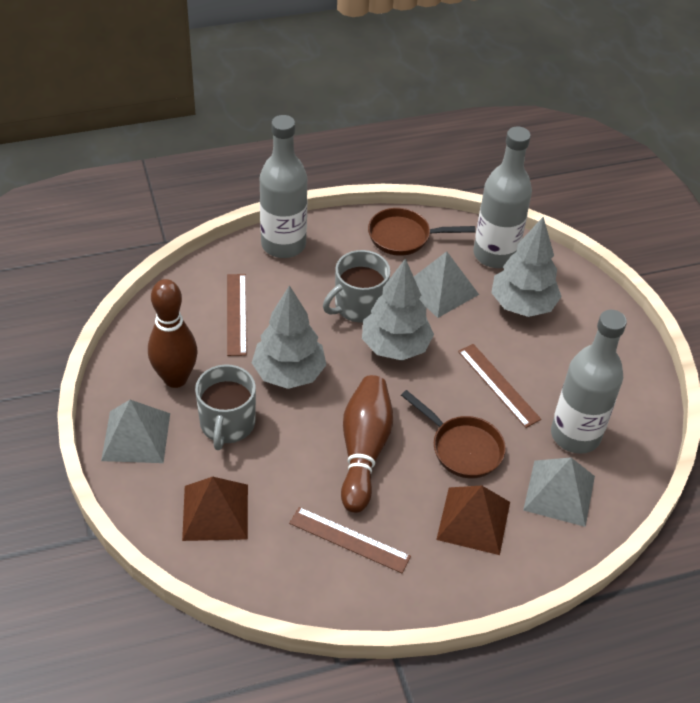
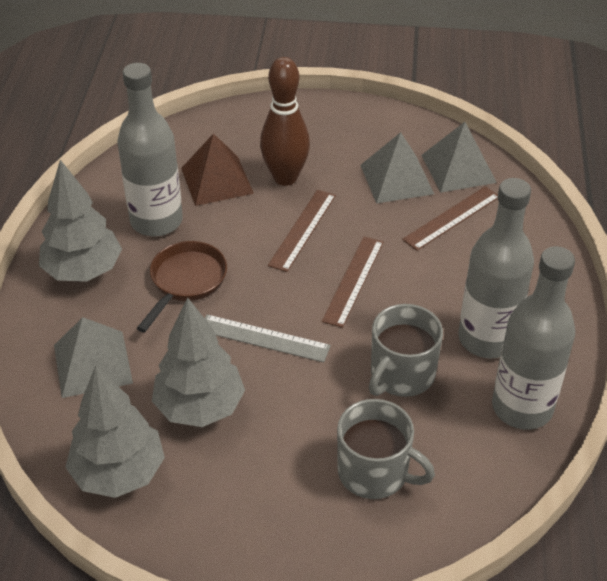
brown bowling pin: 2 -> 1
brown pan: 2 -> 1
brown pyramid: 2 -> 1
grey ruler: 0 -> 1

